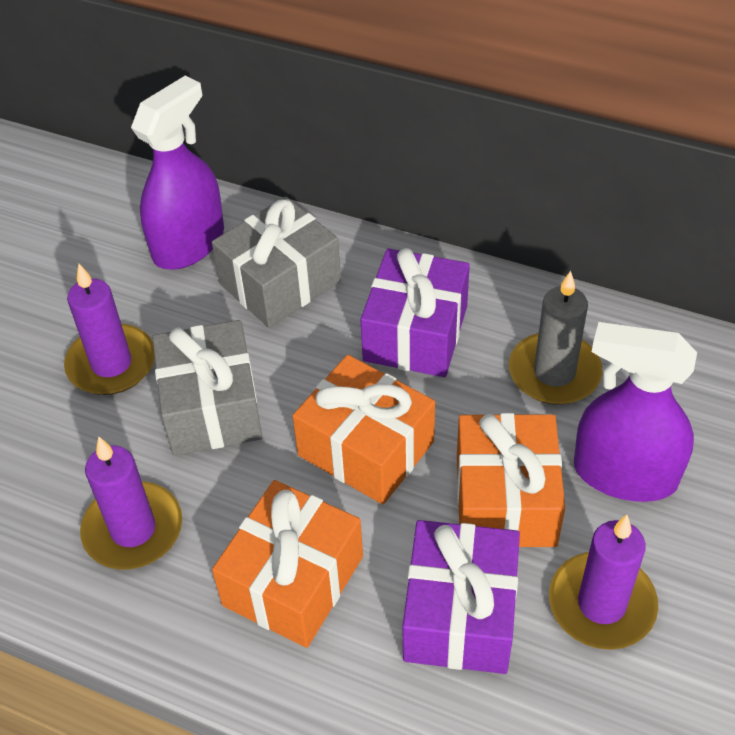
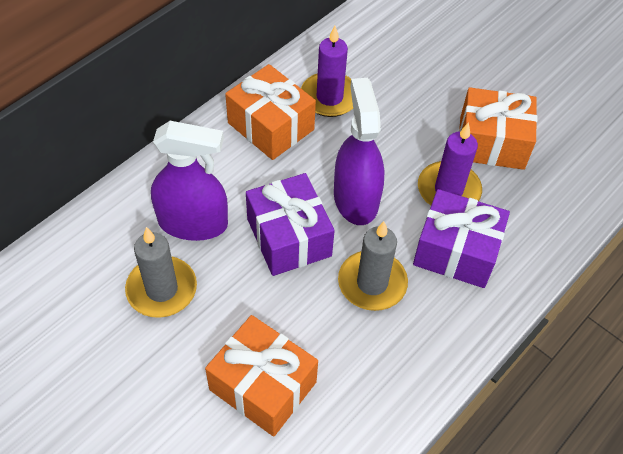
grey candle: 1 -> 2
grey gift: 2 -> 0
purple candle: 3 -> 2

